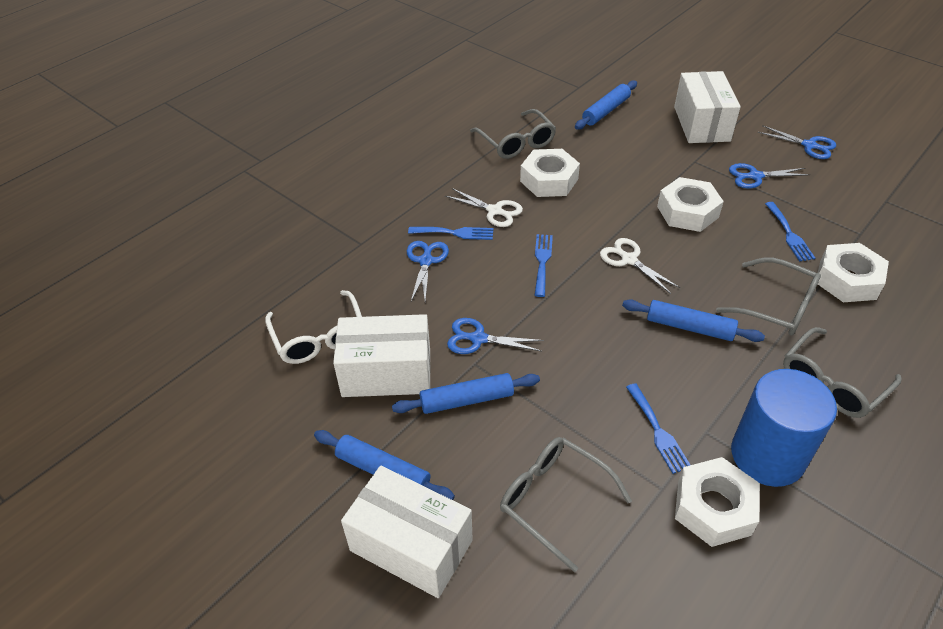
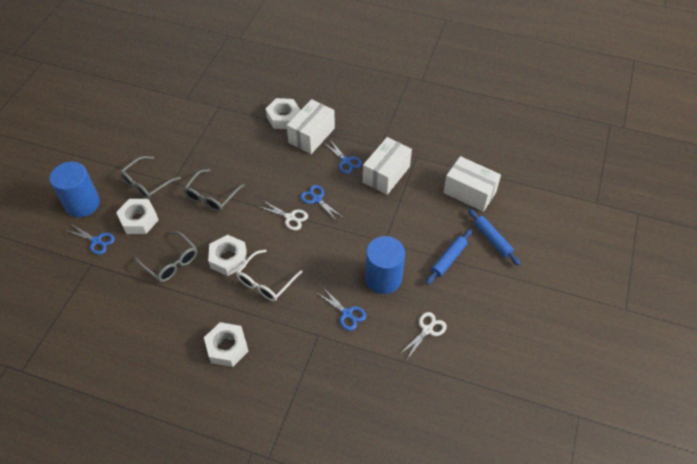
blue cylinder: 1 -> 2
blue fork: 4 -> 0
blue rolling pin: 4 -> 2
grey glasses: 4 -> 3

